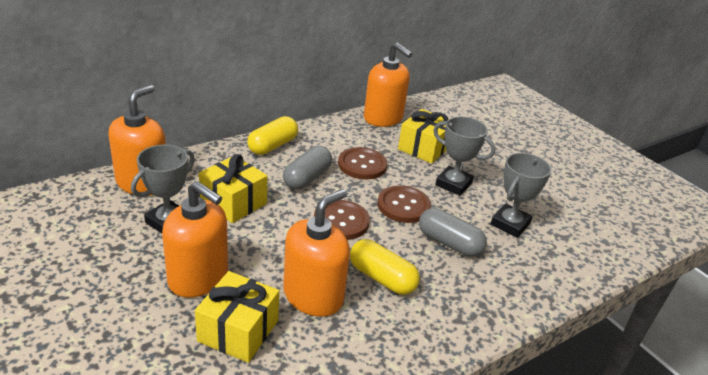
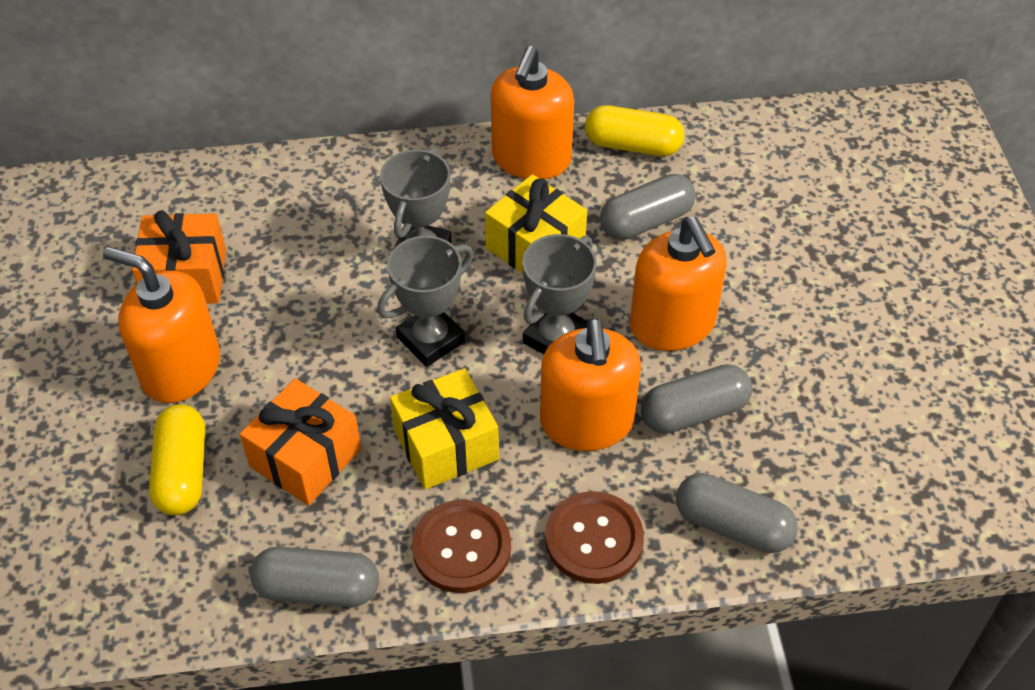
brown button: 3 -> 2
grey capsule: 2 -> 4
orange gift: 0 -> 2
yellow gift: 3 -> 2

